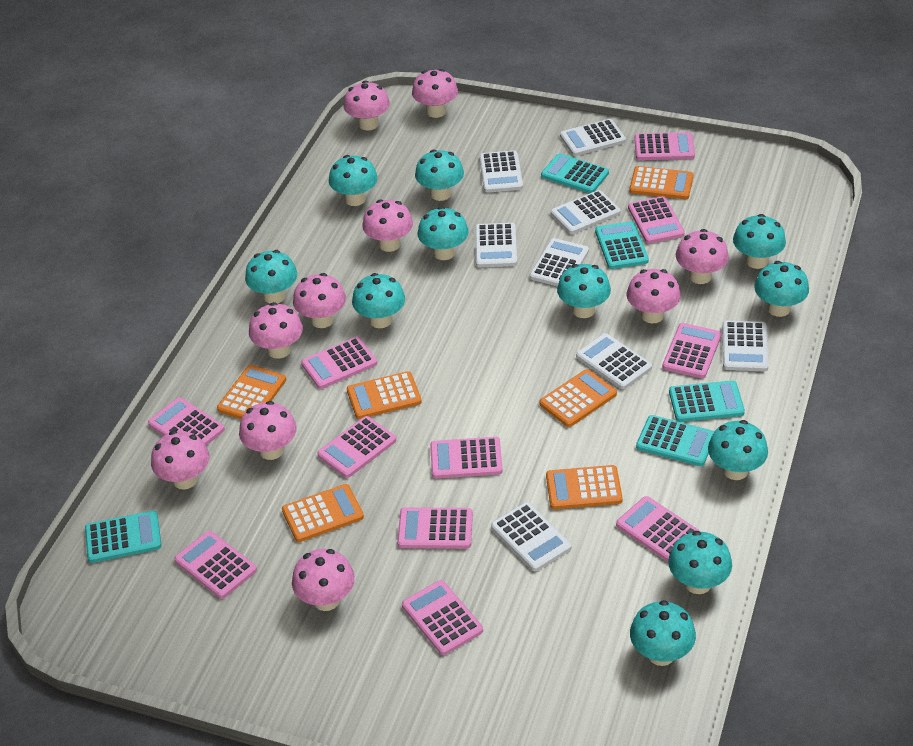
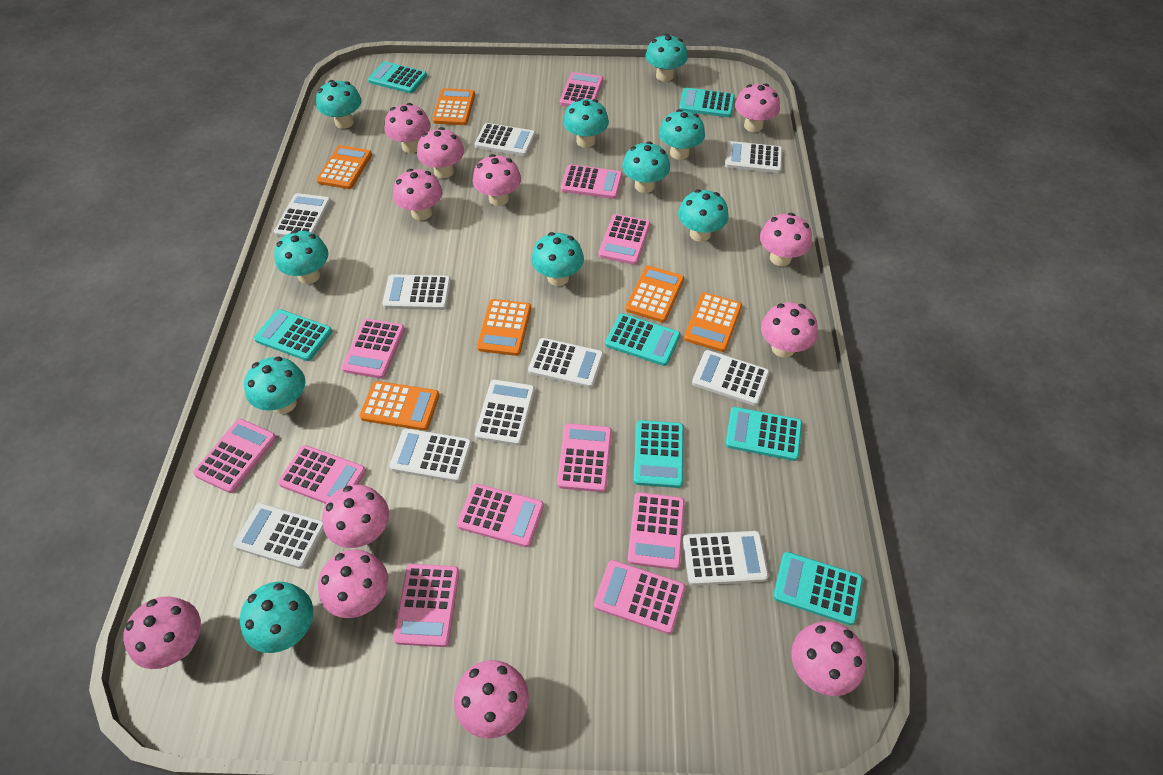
pink mushroom: 10 -> 12
turquoise calculator: 5 -> 7
turquoise mushroom: 11 -> 10
white calculator: 8 -> 10

